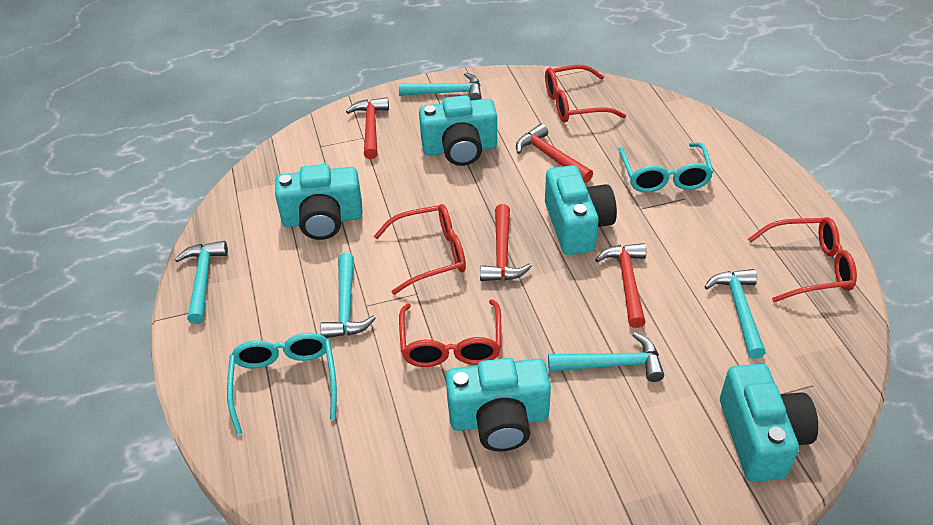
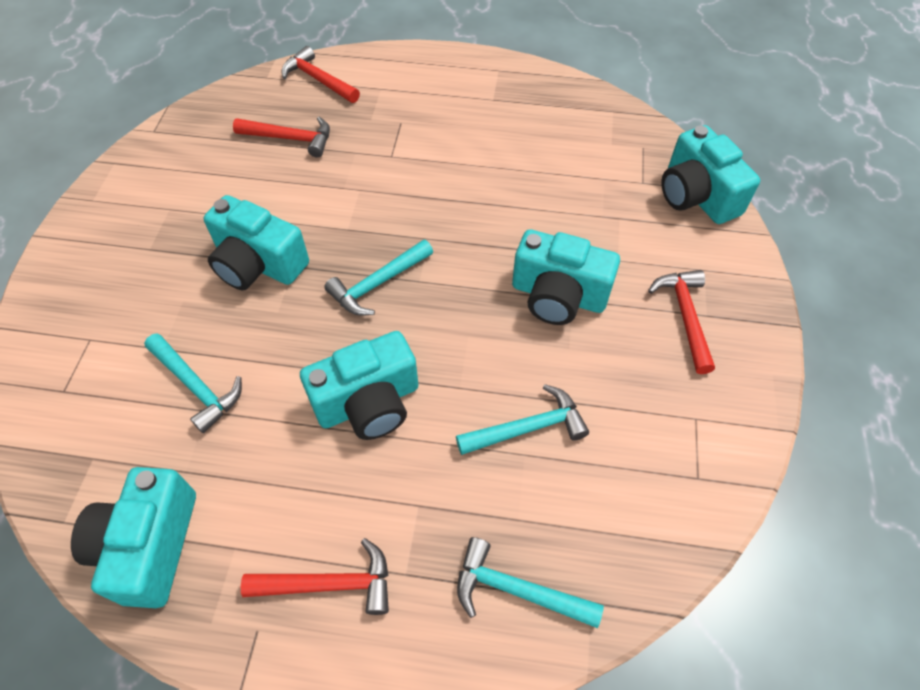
red glasses: 4 -> 0
turquoise glasses: 2 -> 0
turquoise hammer: 5 -> 4

